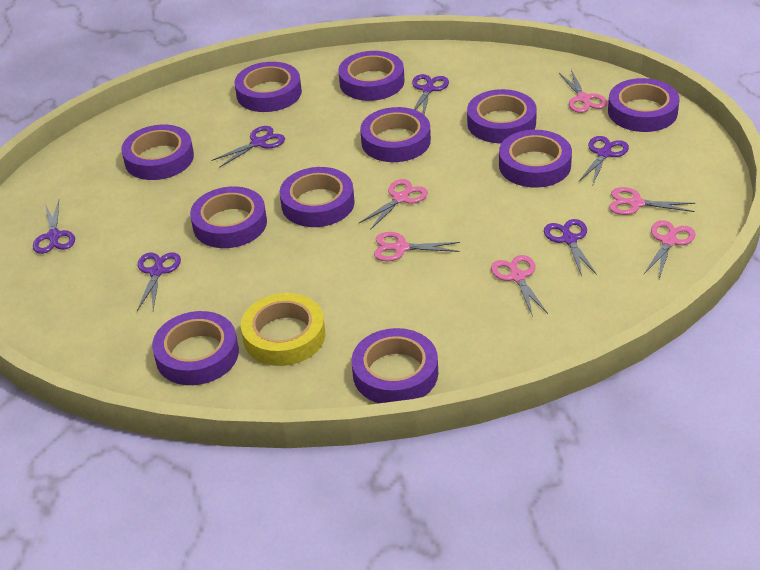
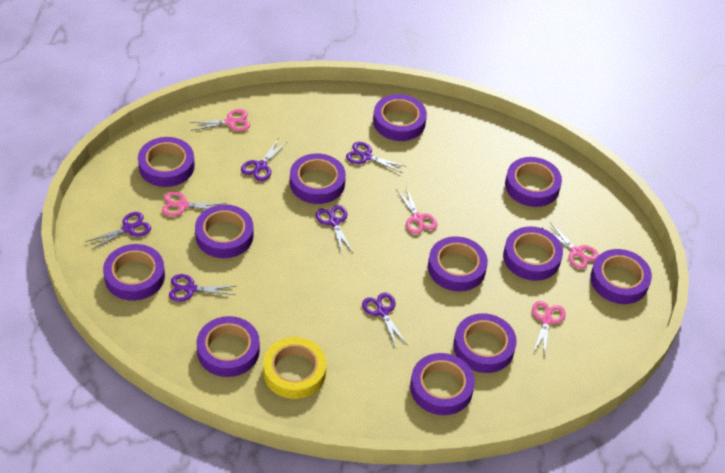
pink scissors: 6 -> 5
purple tape: 11 -> 12

